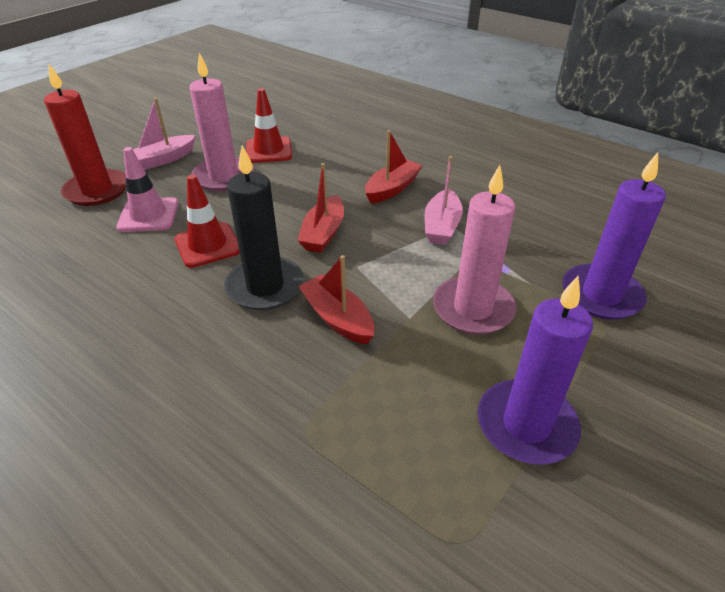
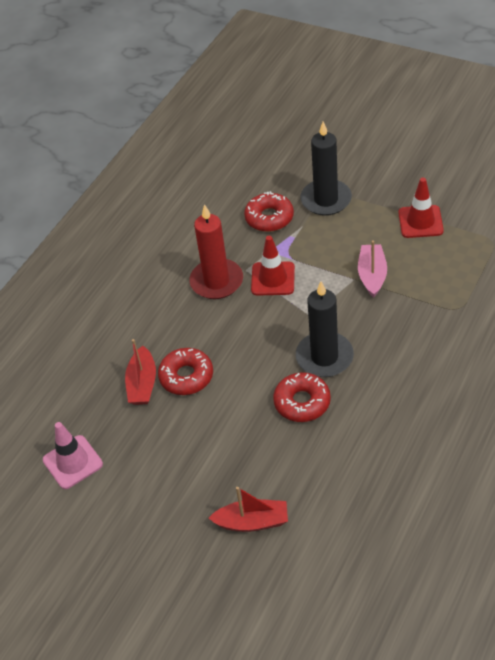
black candle: 1 -> 2
pink boat: 2 -> 1
pink candle: 2 -> 0
purple candle: 2 -> 0
red boat: 3 -> 2
red donut: 0 -> 3

